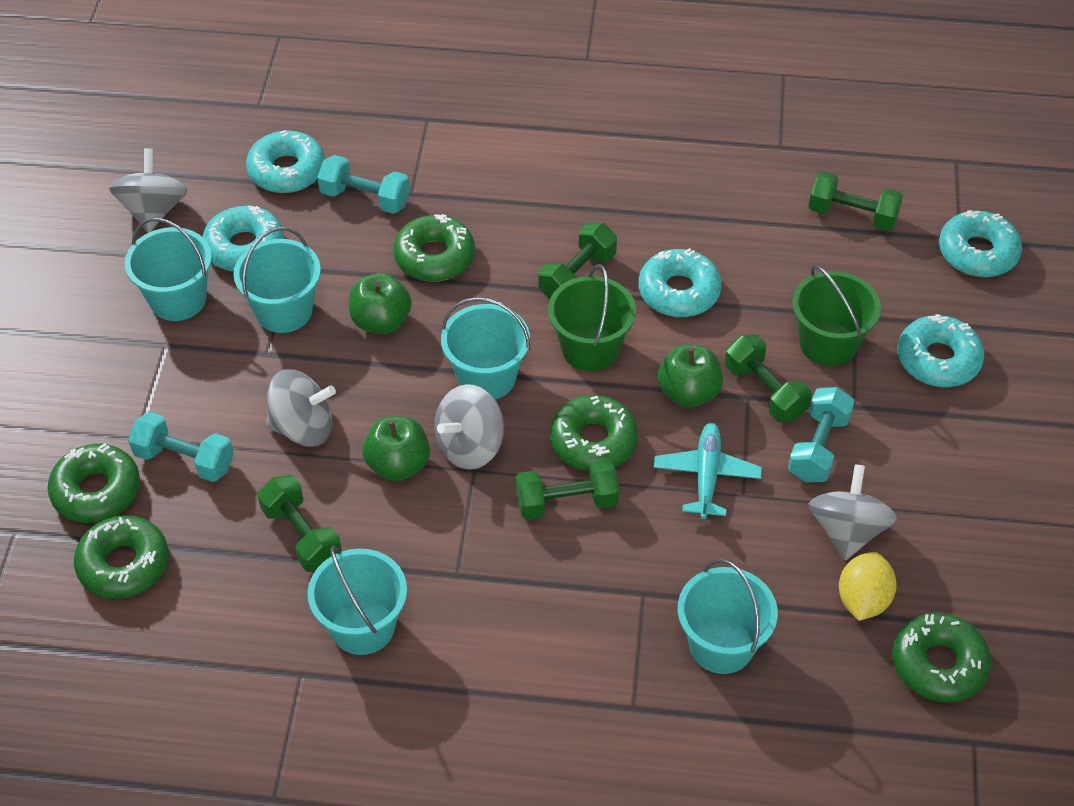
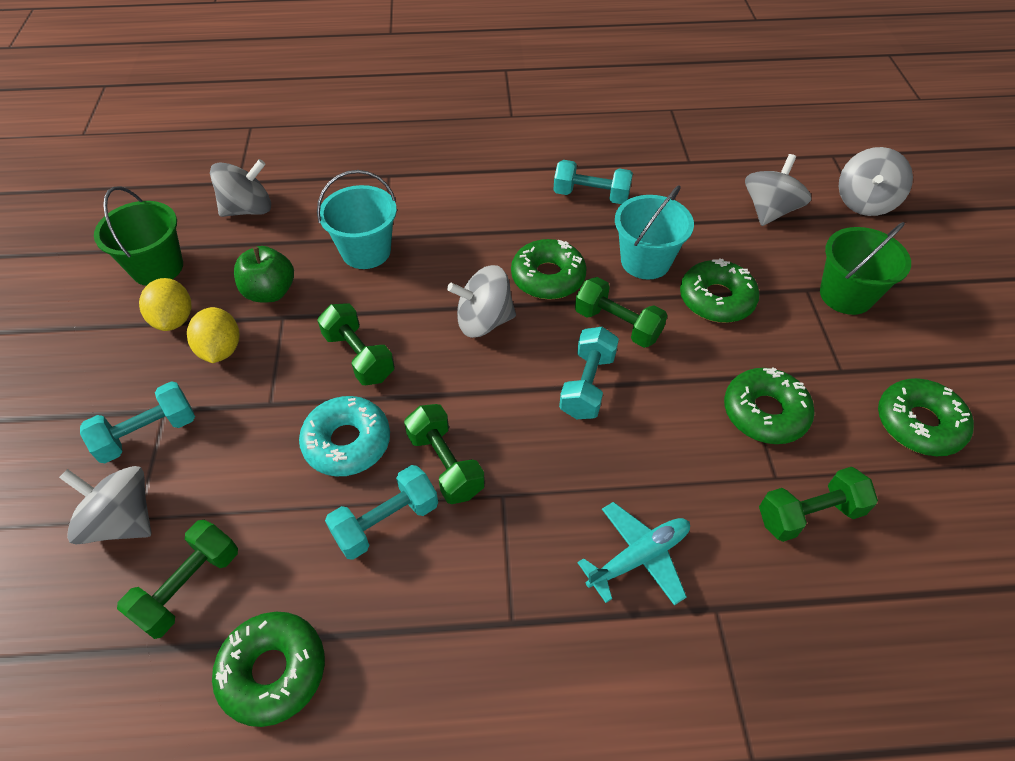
green apple: 3 -> 1
grey spinning top: 4 -> 5
turquoise bucket: 5 -> 2
turquoise donut: 5 -> 1
turquoise dumbbell: 3 -> 4
yellow lemon: 1 -> 2

